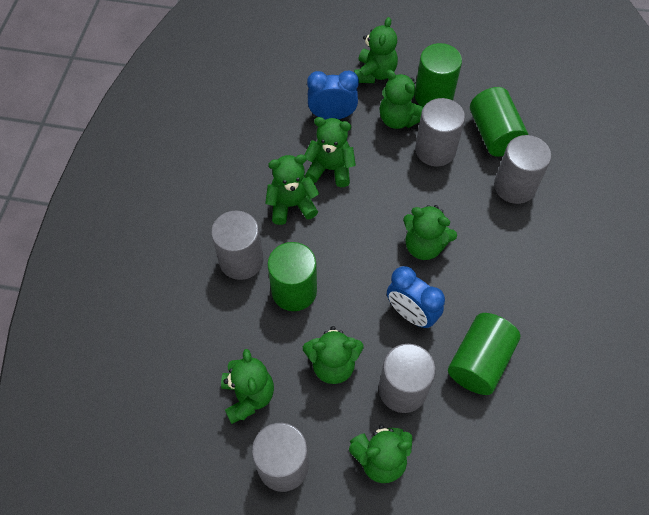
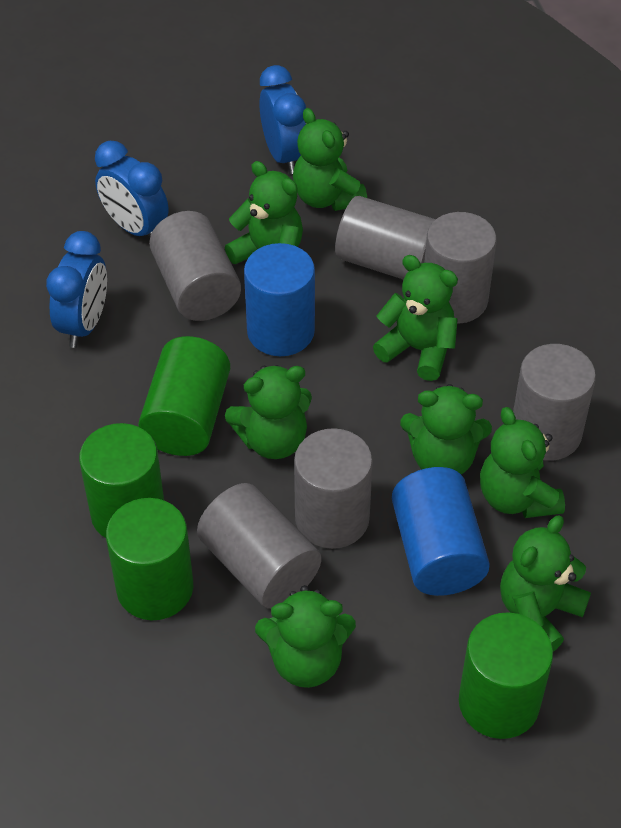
blue clock: 2 -> 3
blue cylinder: 0 -> 2
grey cylinder: 5 -> 6

